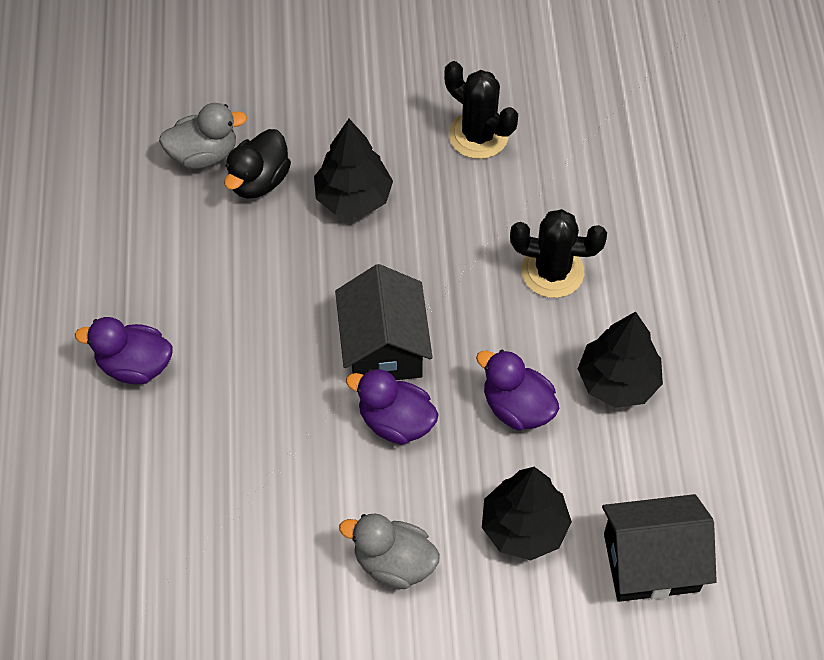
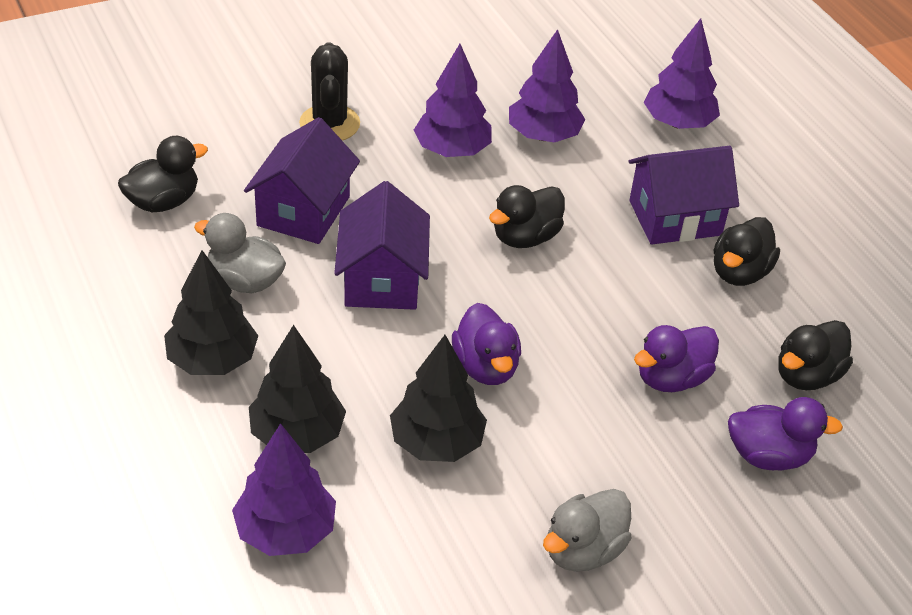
black cactus: 2 -> 1
black duck: 1 -> 4
black house: 2 -> 0
purple house: 0 -> 3
purple tree: 0 -> 4

